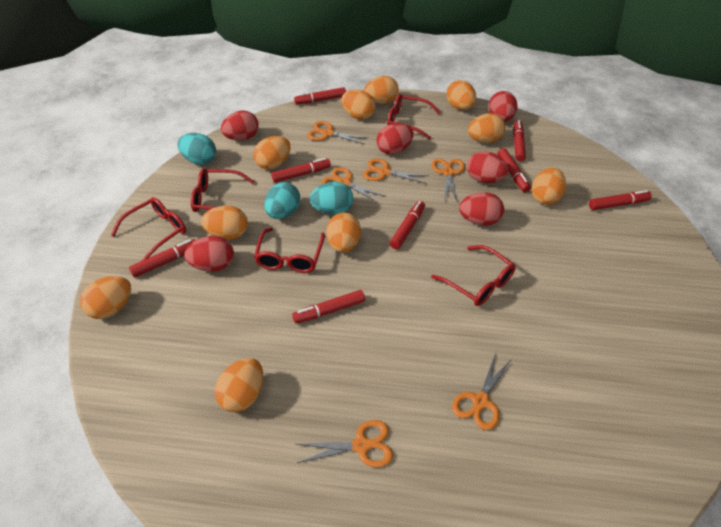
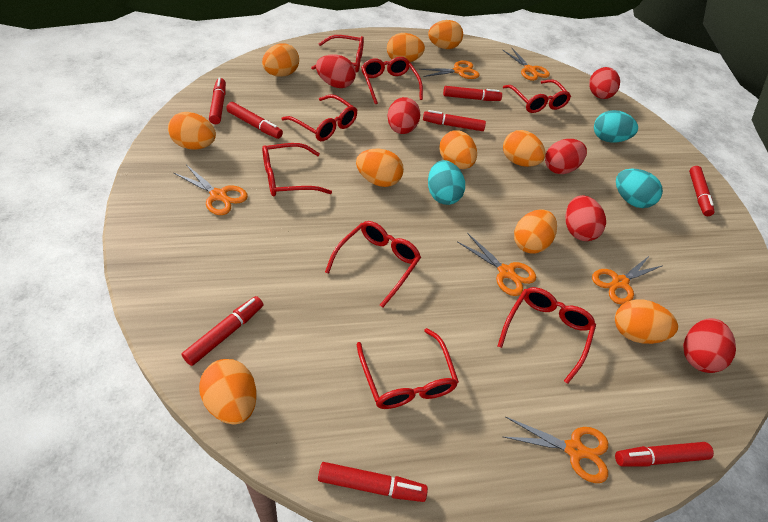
red glasses: 5 -> 8

